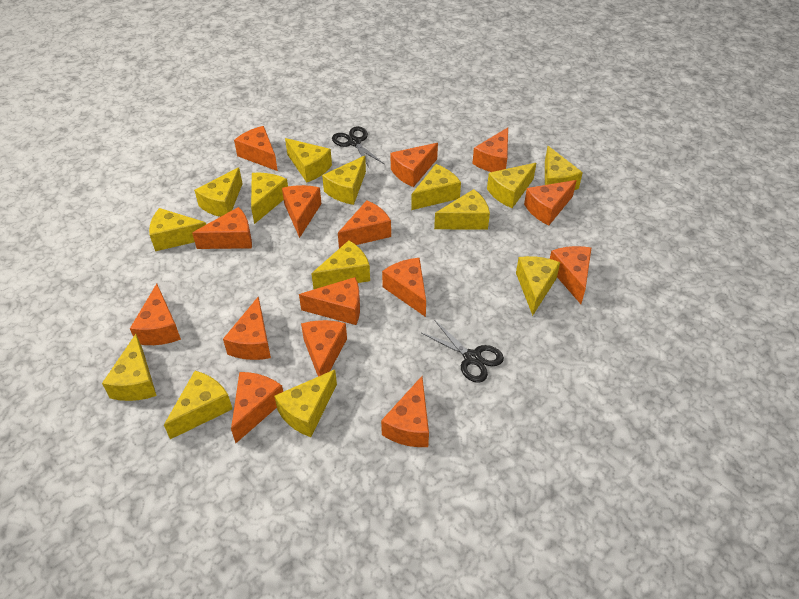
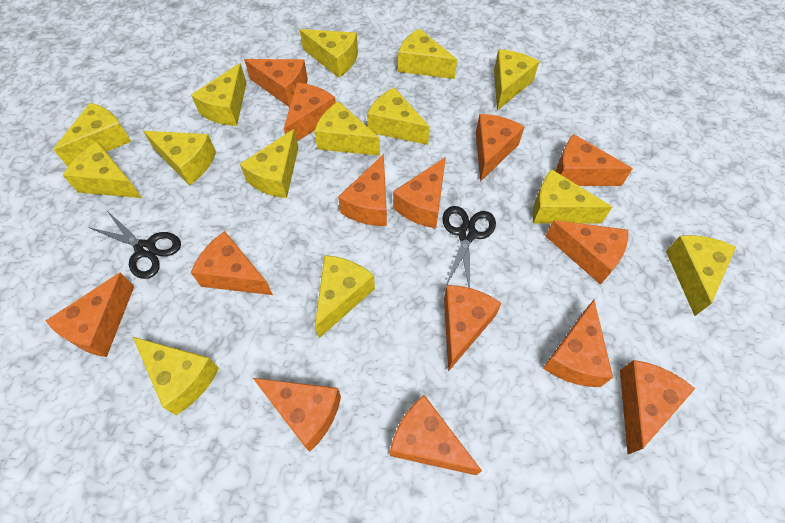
orange cheese: 15 -> 14

